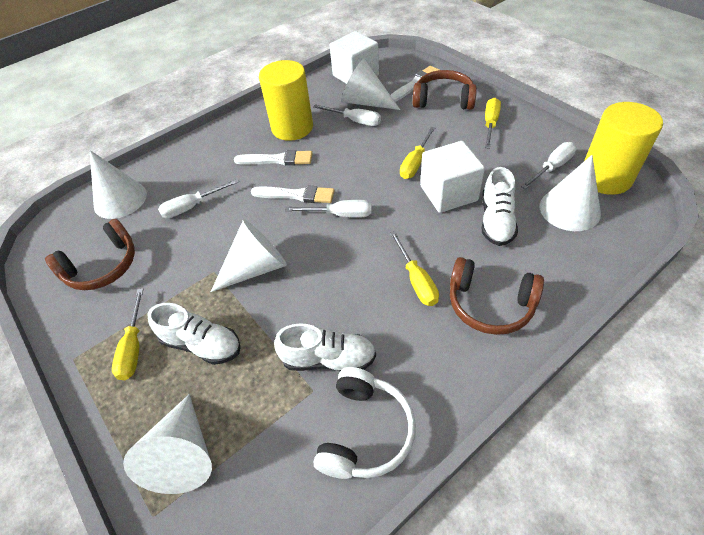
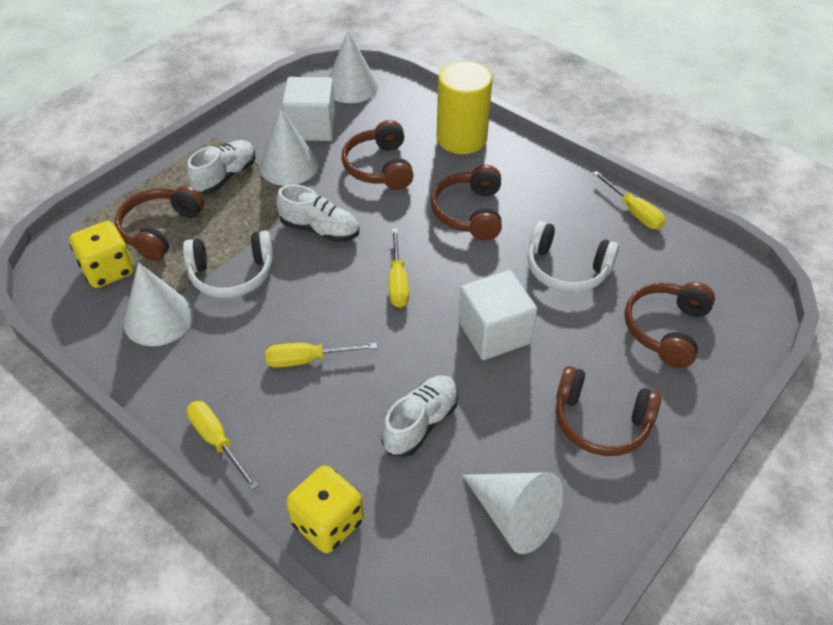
brown headphones: 3 -> 5
white brush: 3 -> 0
white cone: 5 -> 4
white headphones: 1 -> 2
white screwdriver: 4 -> 0
yellow cylinder: 2 -> 1
yellow dice: 0 -> 2

